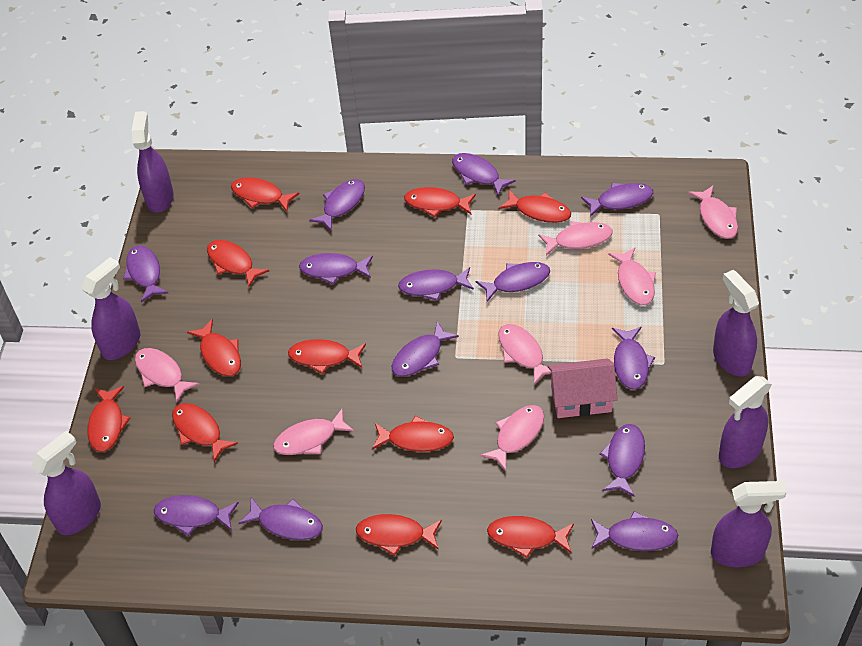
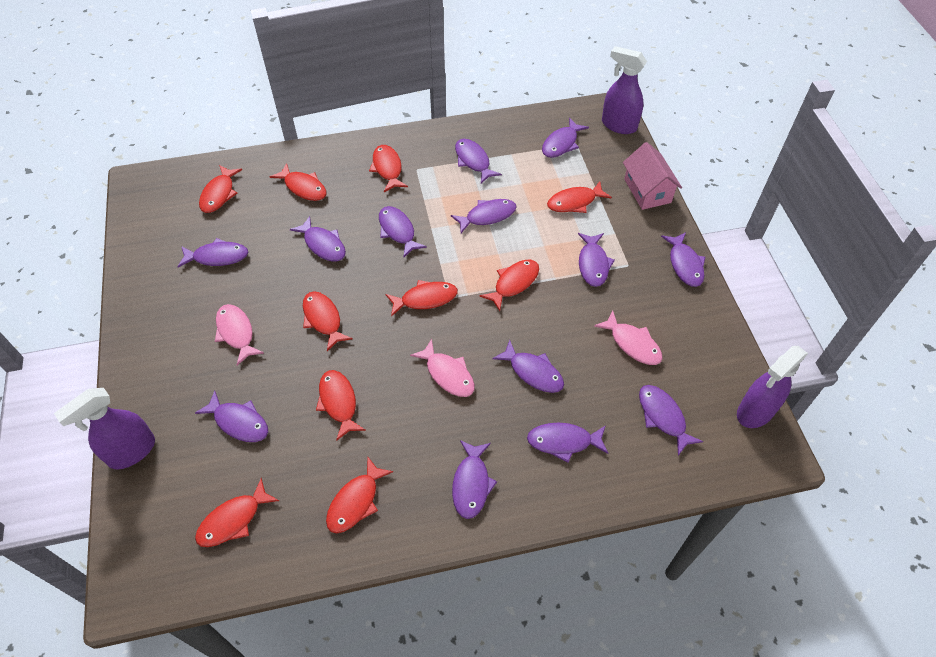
pink fish: 7 -> 3
purple spray bottle: 6 -> 3
red fish: 11 -> 10

